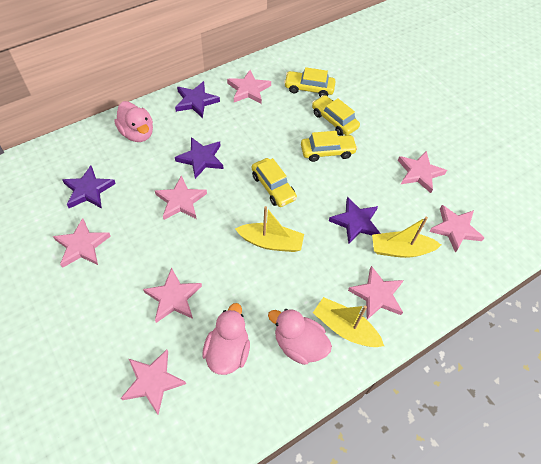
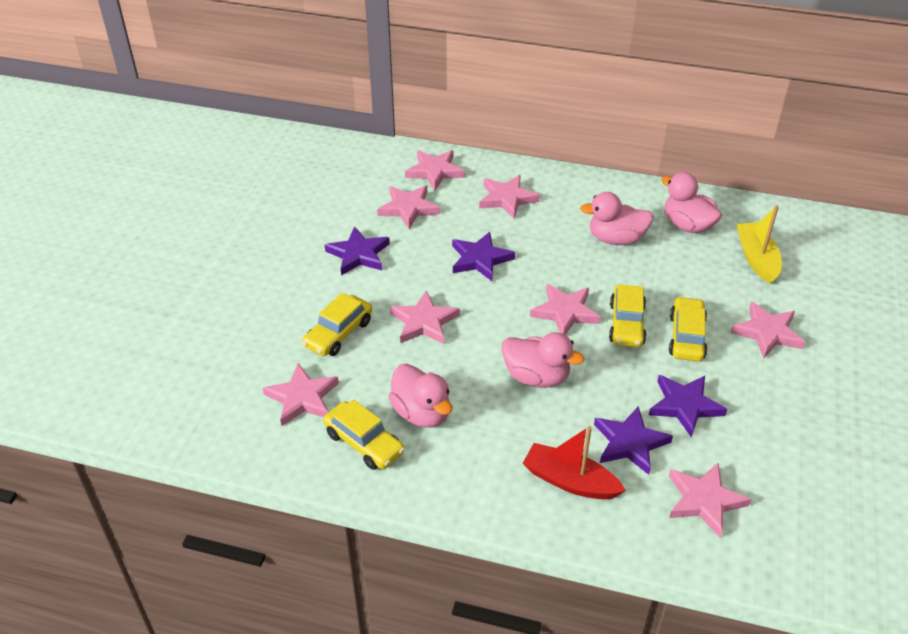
pink duck: 3 -> 4
red boat: 0 -> 1
yellow boat: 3 -> 1

